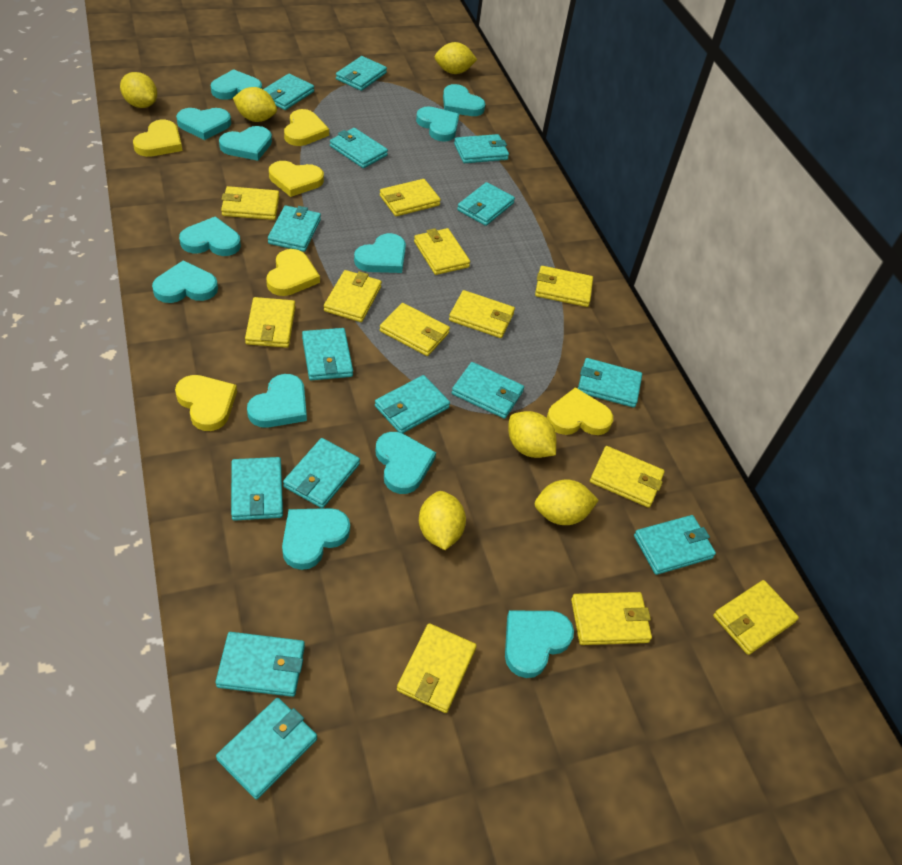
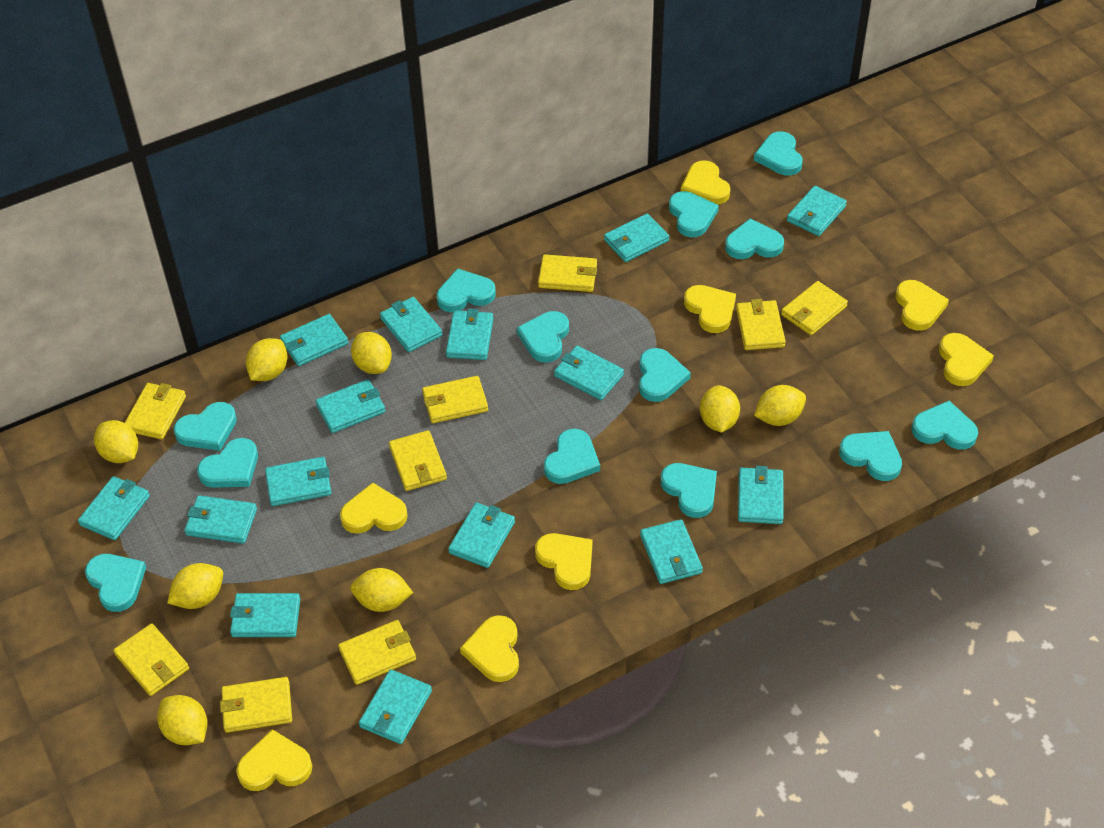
turquoise heart: 12 -> 13
yellow heart: 6 -> 8
yellow lemon: 6 -> 8
yellow wallet: 12 -> 9

